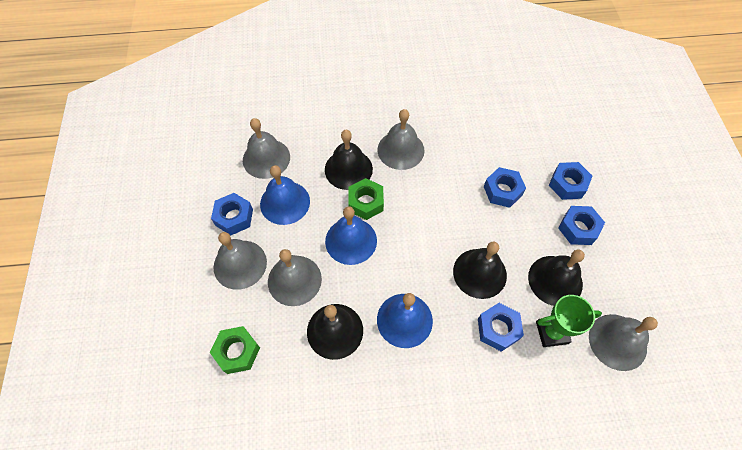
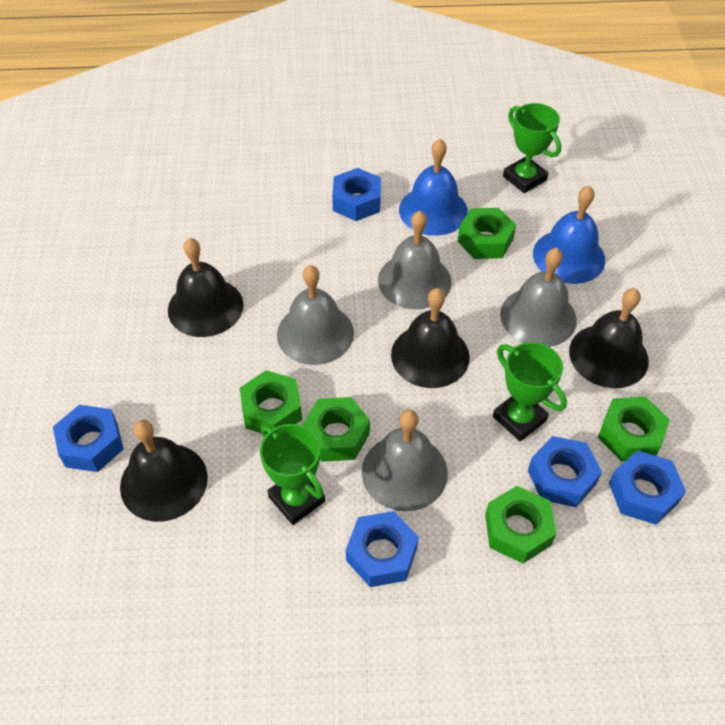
blue bell: 3 -> 2
green nut: 2 -> 5
green trophy: 1 -> 3
grey bell: 5 -> 4

